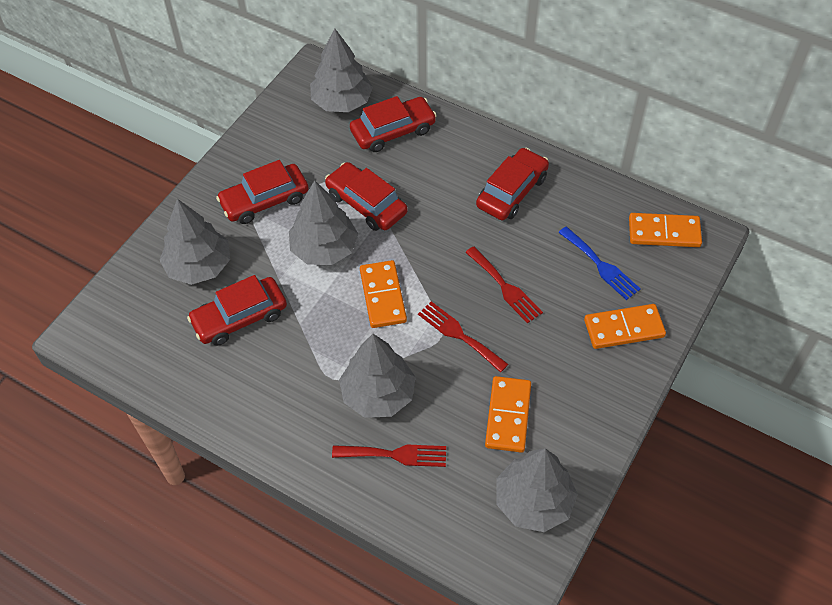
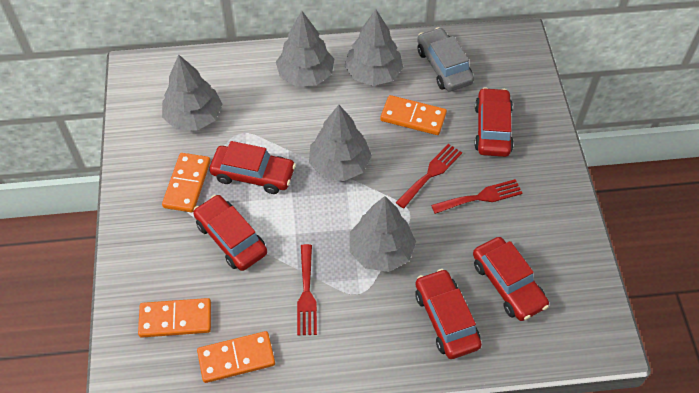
blue fork: 1 -> 0
grey car: 0 -> 1

